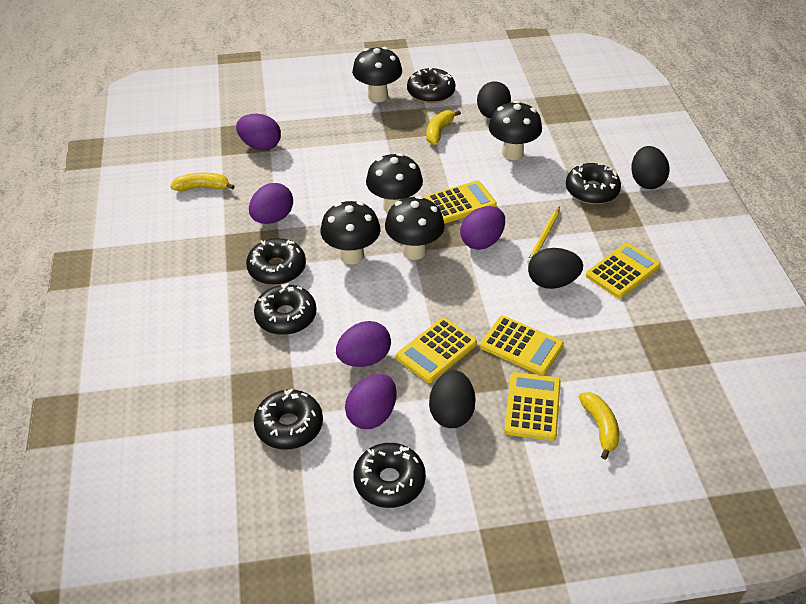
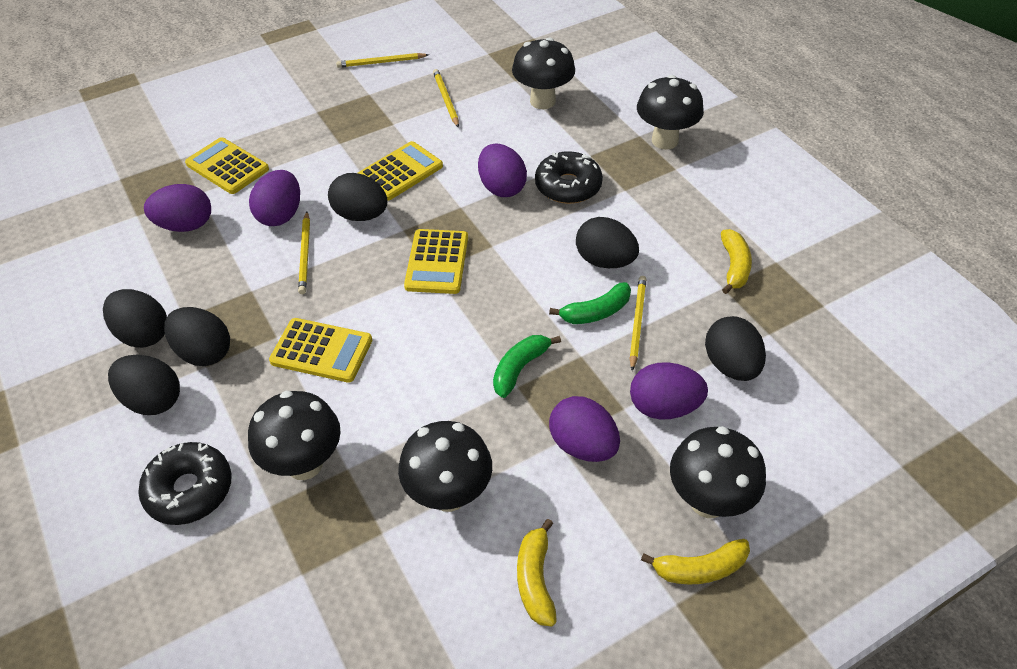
black donut: 6 -> 2
black egg: 4 -> 6
green banana: 0 -> 2
yellow calculator: 5 -> 4
yellow pencil: 1 -> 4

